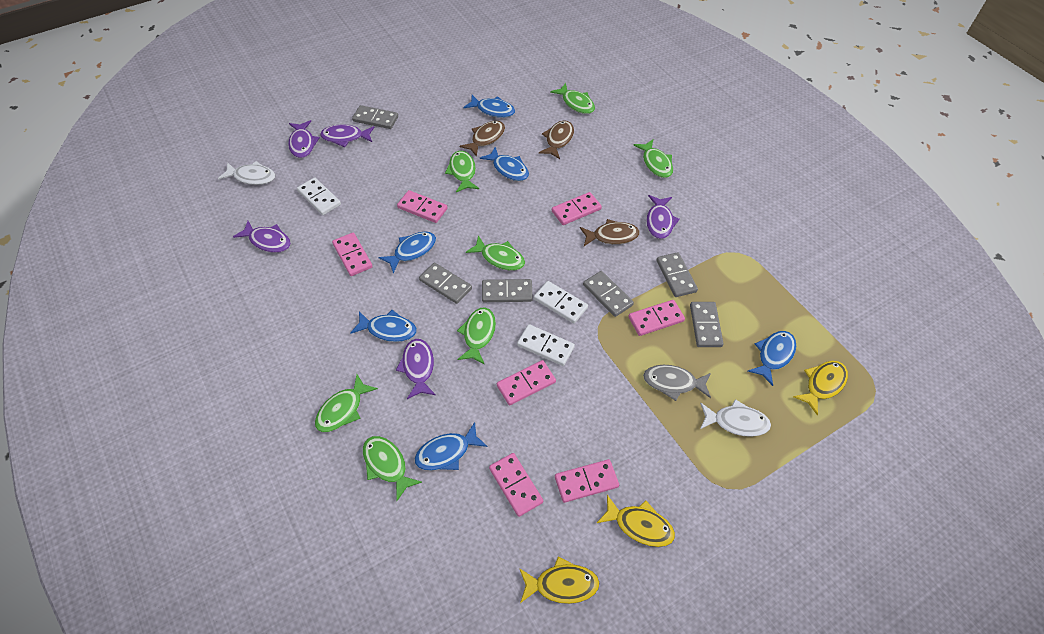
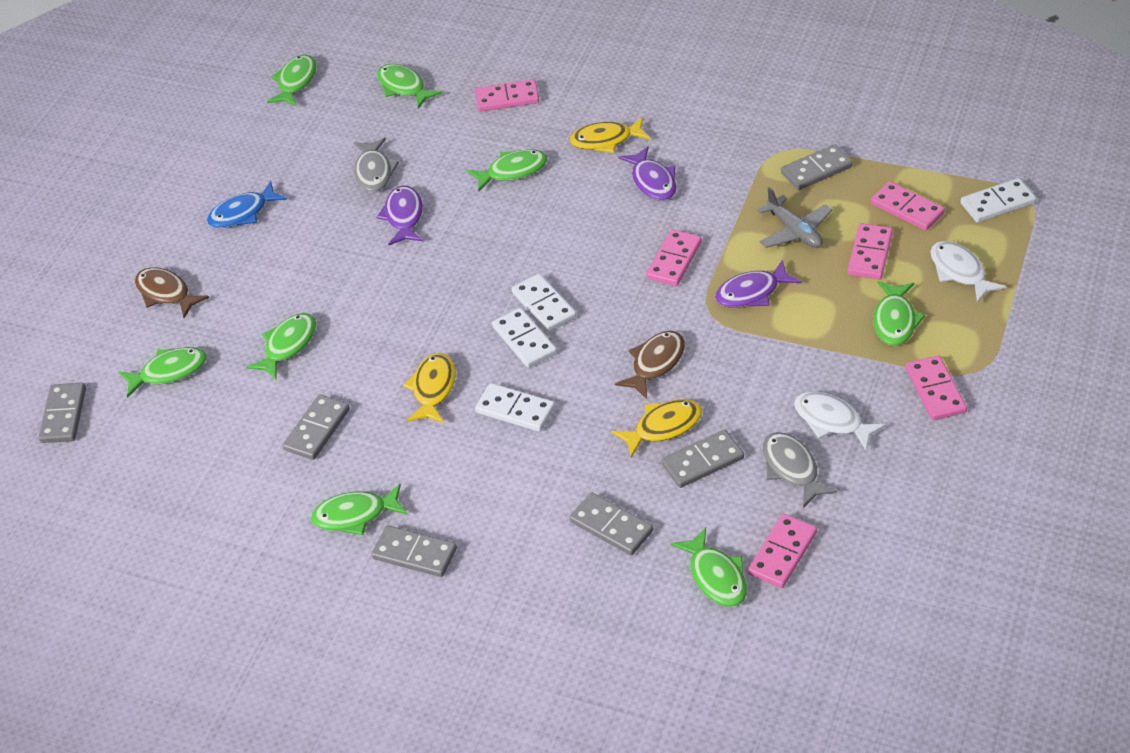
blue fish: 6 -> 1
brown fish: 3 -> 2
green fish: 7 -> 8
grey fish: 1 -> 2
grey plane: 0 -> 1
pink domino: 7 -> 6
purple fish: 5 -> 3
white domino: 3 -> 4

